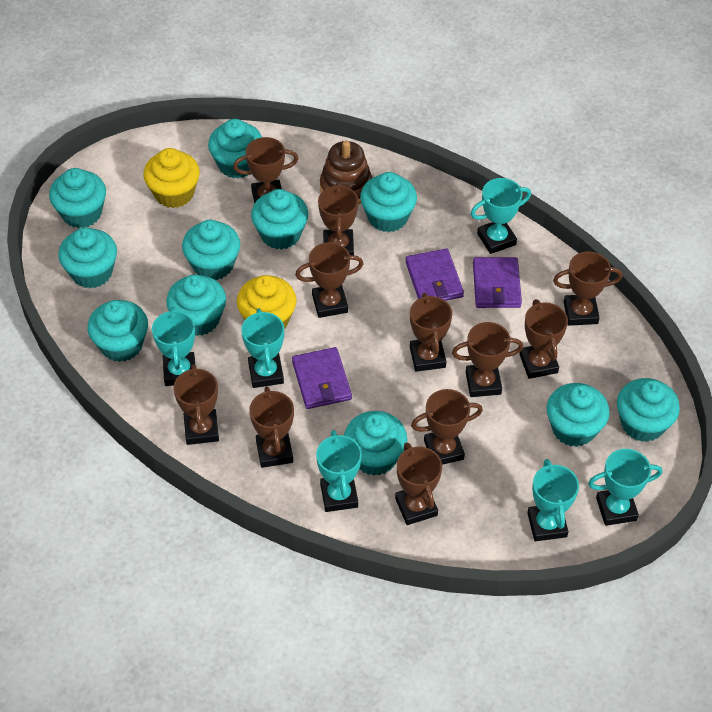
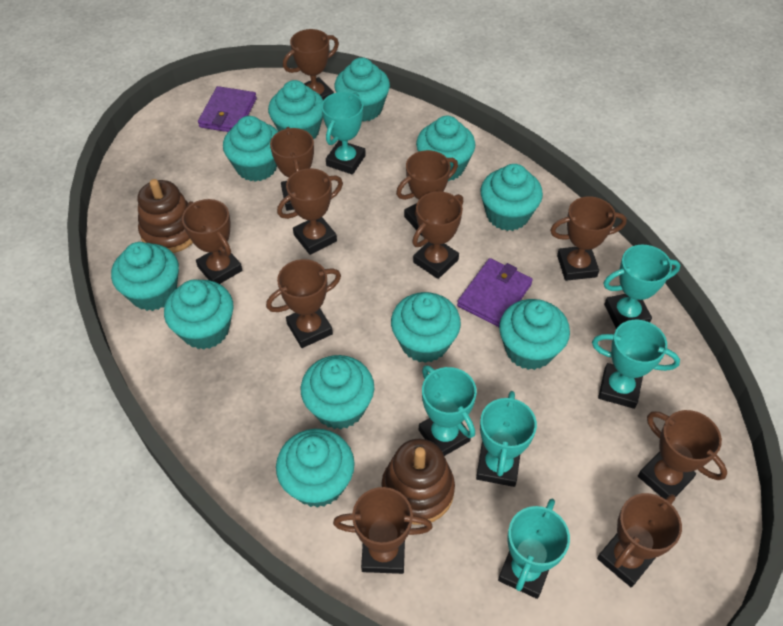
brown stacking toy: 1 -> 2
purple wallet: 3 -> 2
yellow cupcake: 2 -> 0

